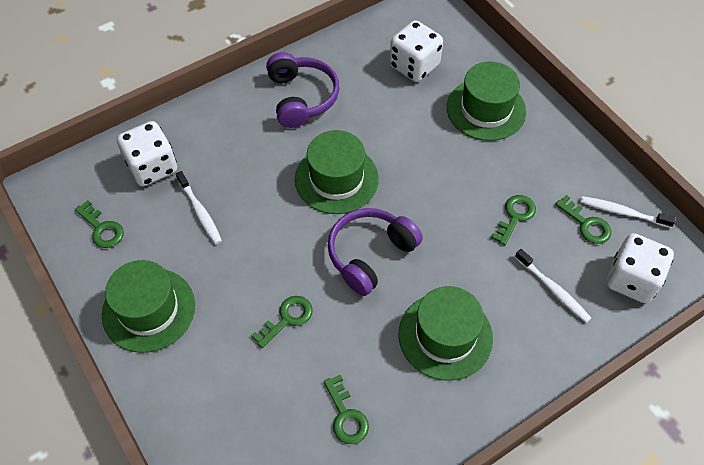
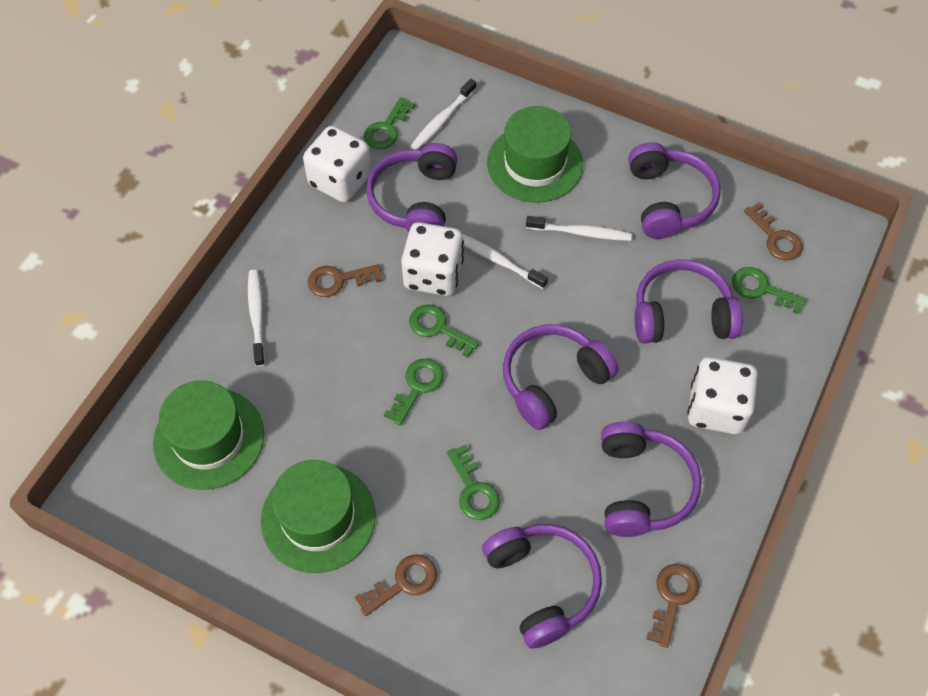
brown key: 0 -> 4
green hat: 4 -> 3
purple headphones: 2 -> 6
white toothbrush: 3 -> 4

